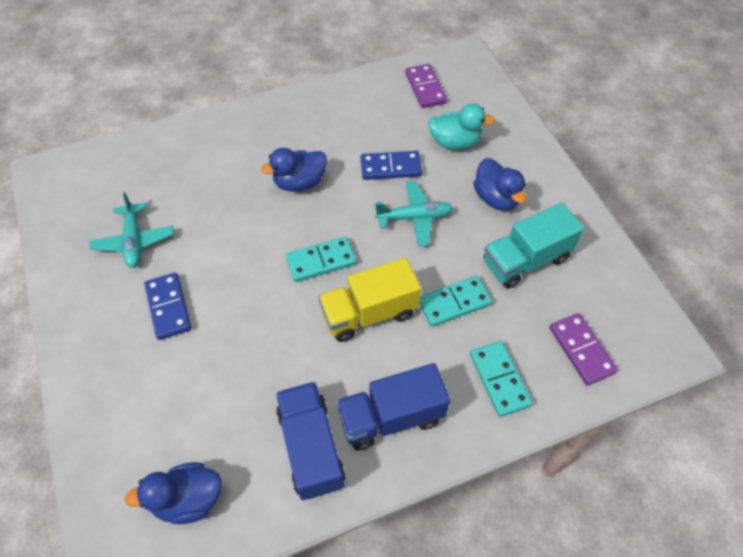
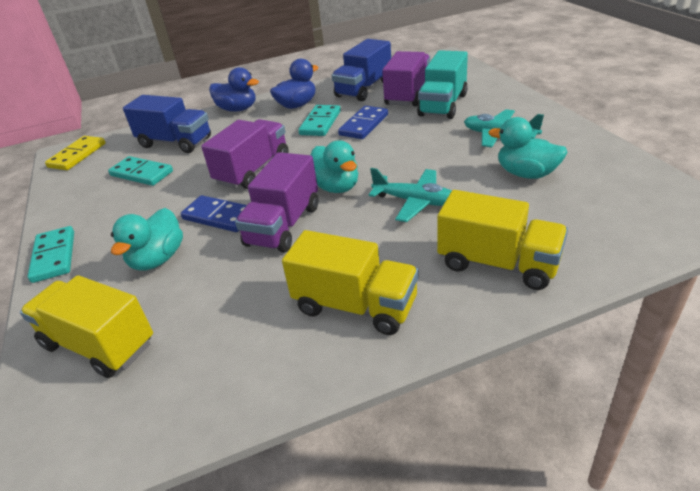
blue duck: 3 -> 2
purple domino: 2 -> 0
purple truck: 0 -> 3
turquoise duck: 1 -> 3
yellow domino: 0 -> 1
yellow truck: 1 -> 3

